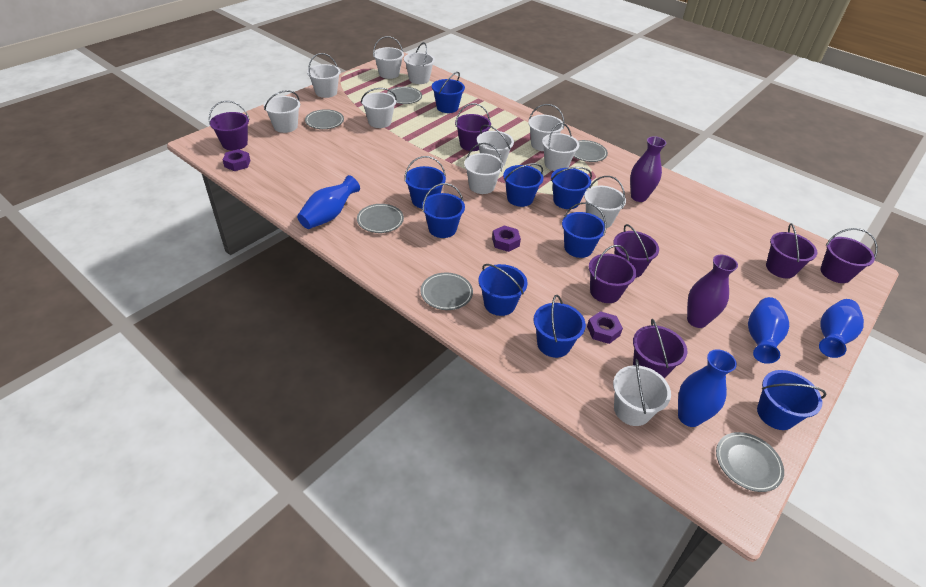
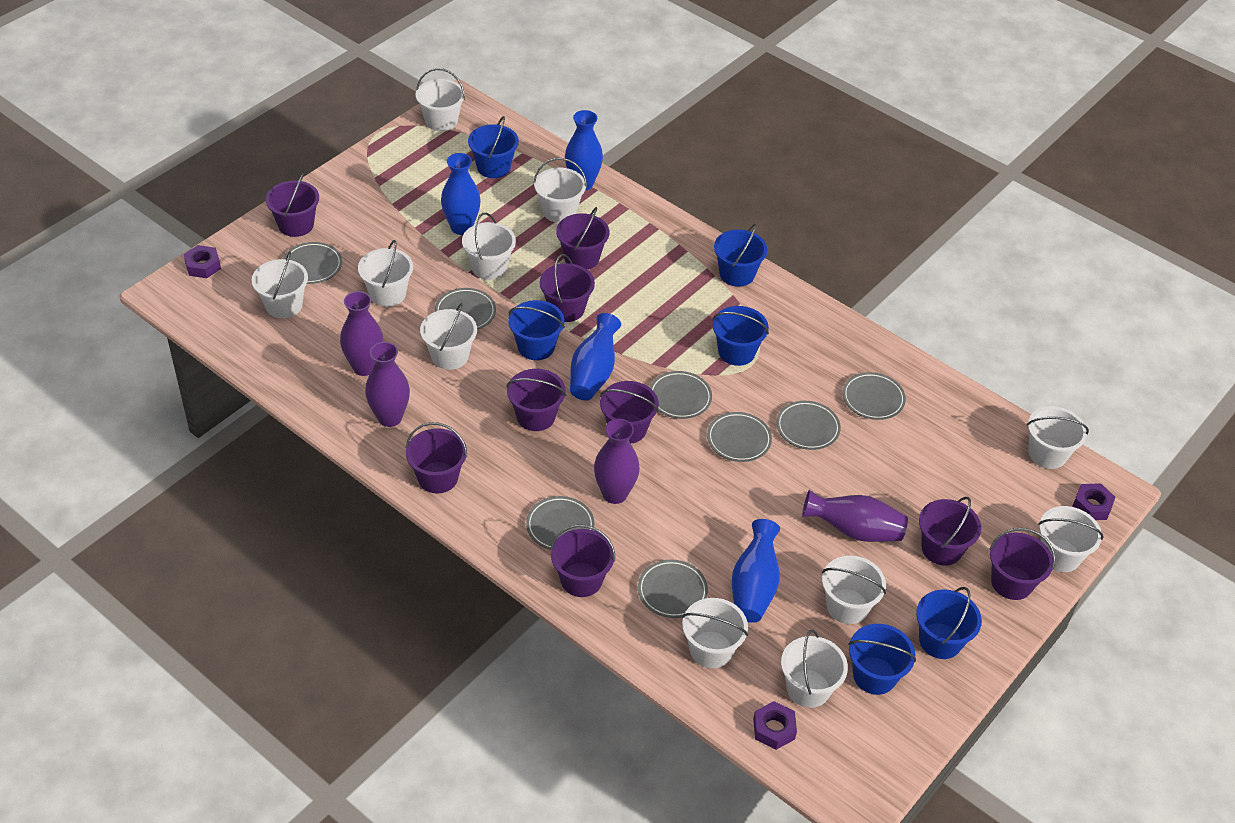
blue bucket: 9 -> 6
grey plate: 6 -> 8
purple bucket: 7 -> 9
purple vase: 2 -> 4

